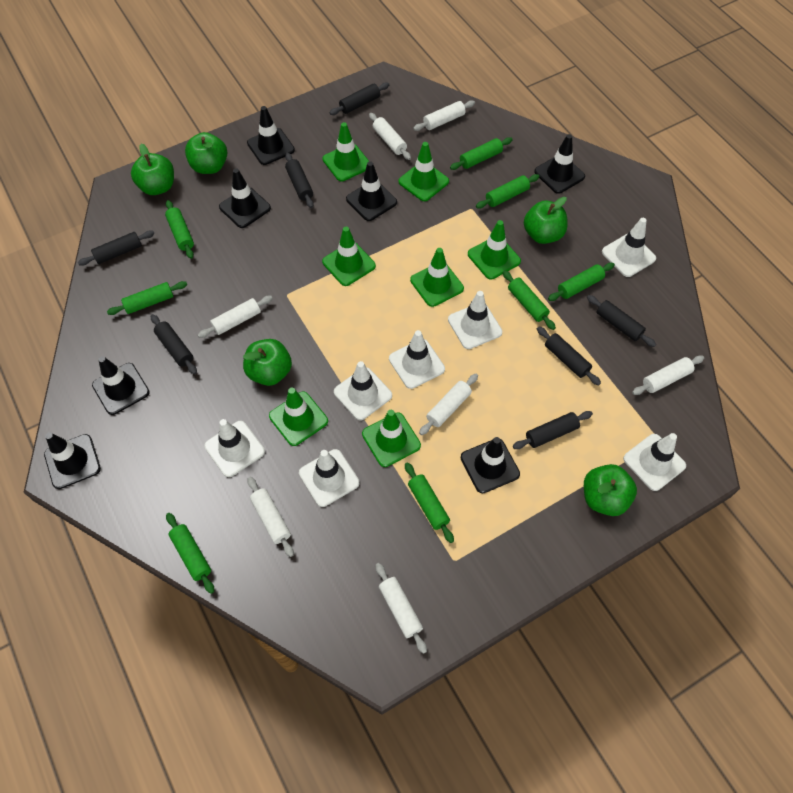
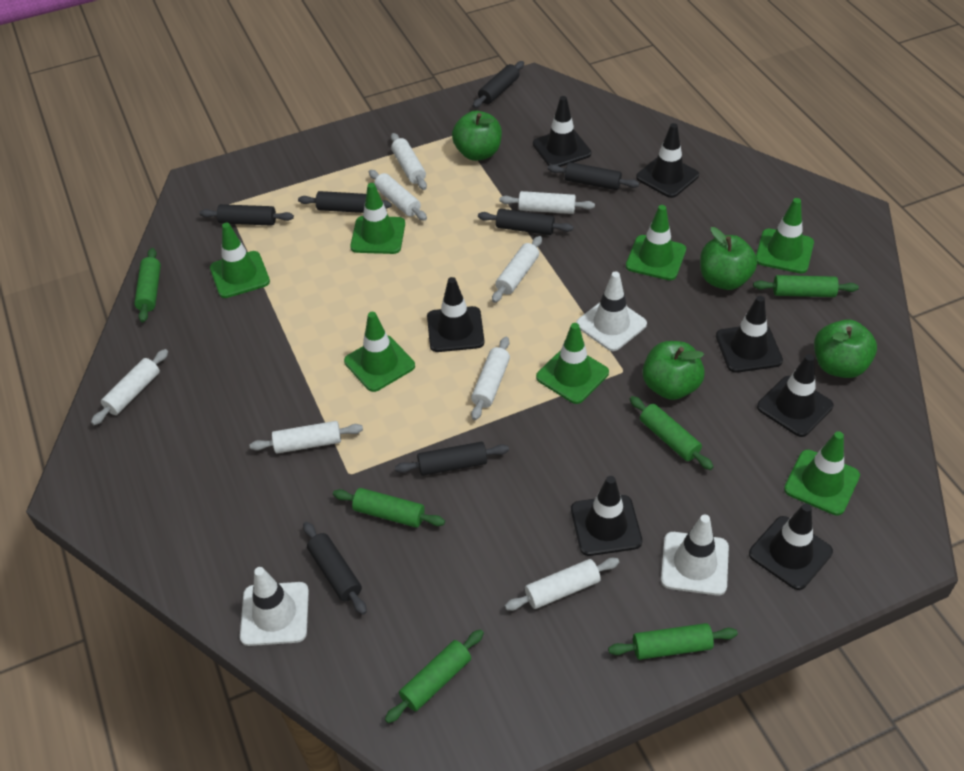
green apple: 5 -> 4
green rolling pin: 8 -> 6
white rolling pin: 7 -> 8
white traffic cone: 7 -> 3

